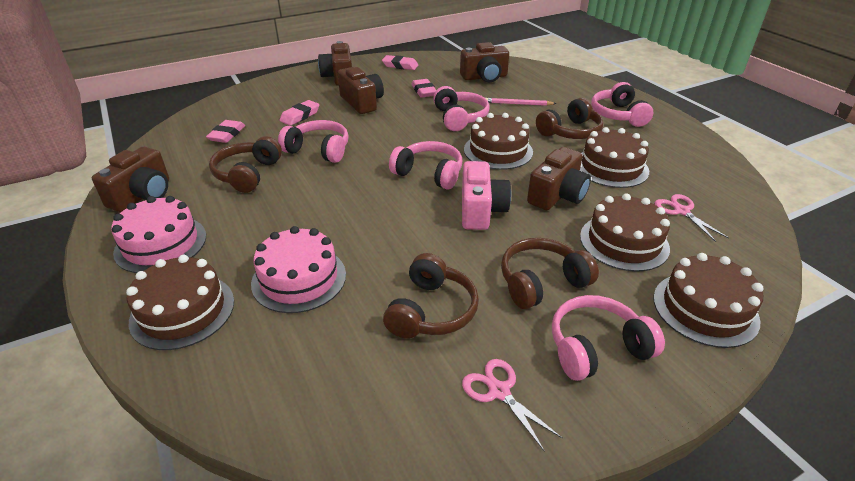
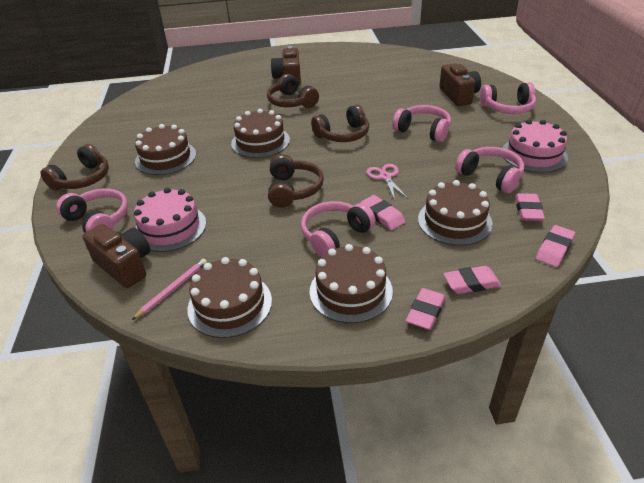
brown camera: 5 -> 3
pink camera: 1 -> 0
pink eraser: 4 -> 5
pink scissors: 2 -> 1

